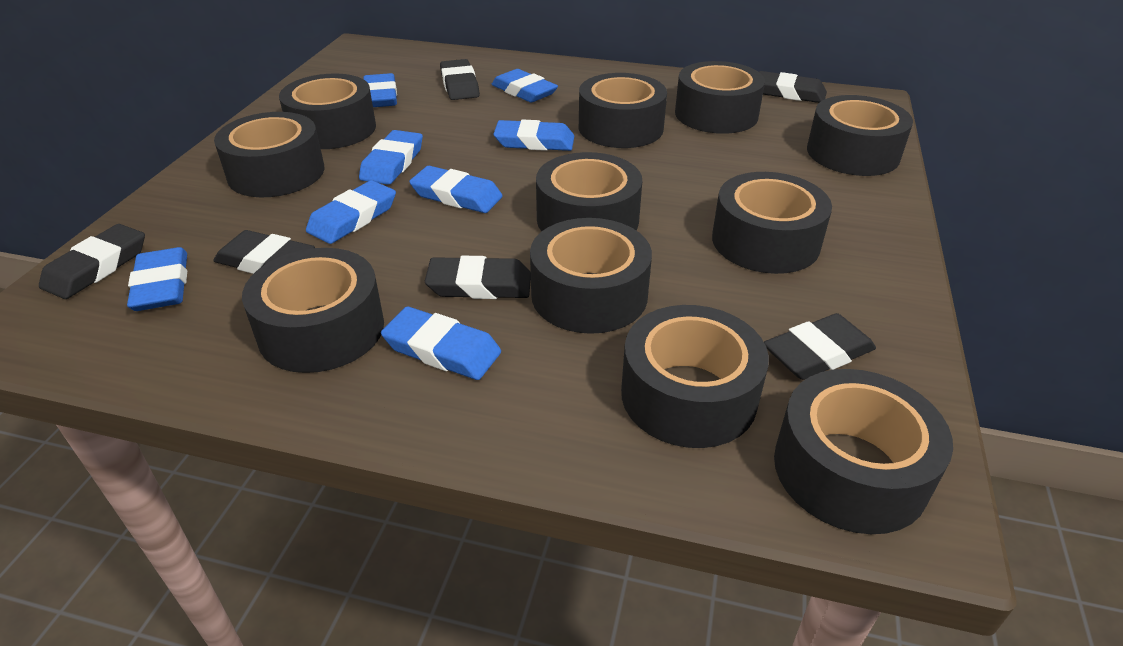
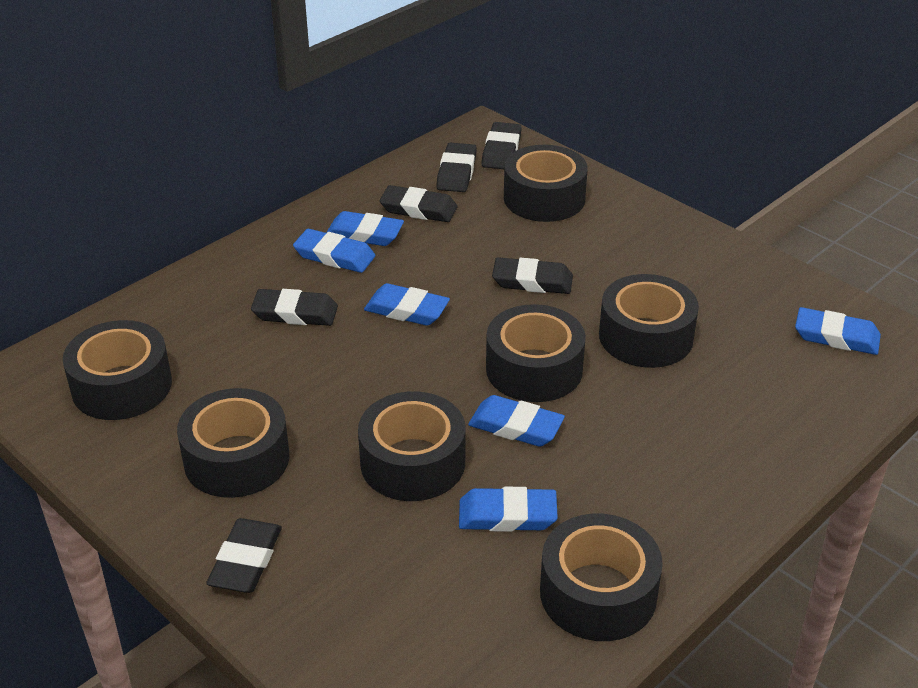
black tape: 11 -> 7
blue eraser: 8 -> 6

